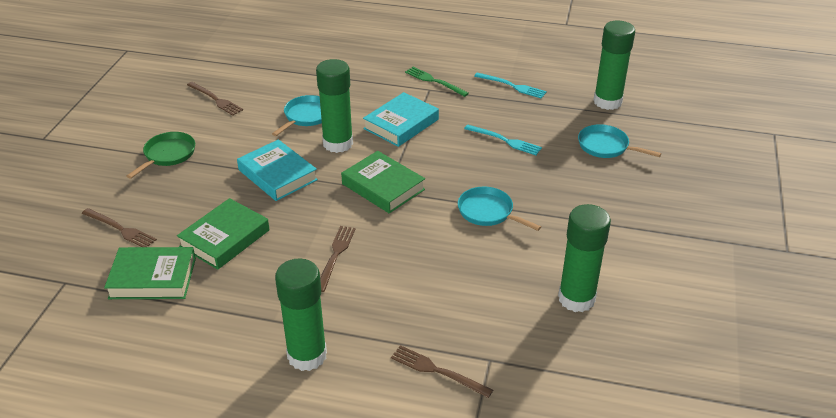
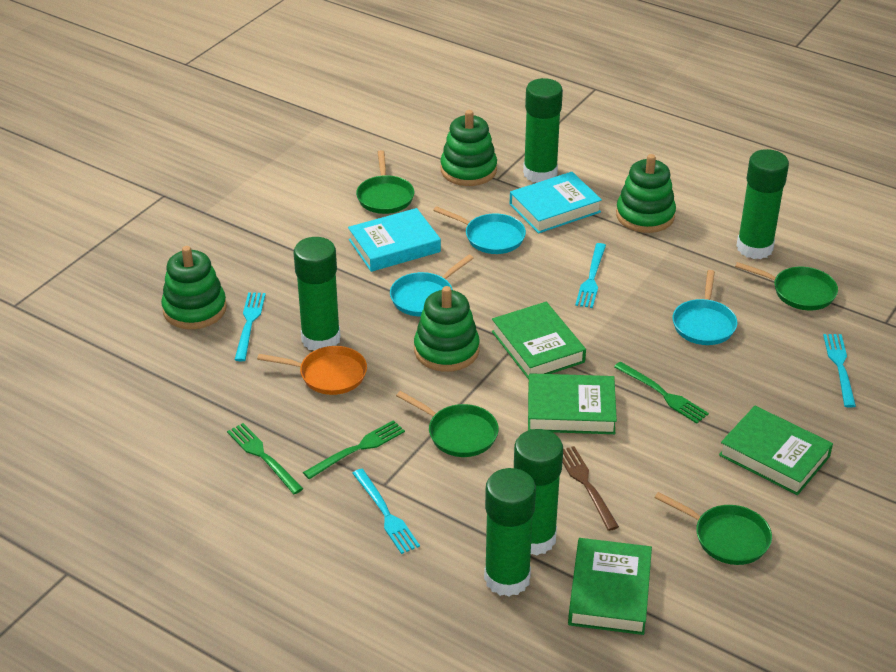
brown fork: 4 -> 1
green book: 3 -> 4
green fork: 1 -> 3
green glue stick: 4 -> 5
green pan: 1 -> 4
green stacking toy: 0 -> 4
orange pan: 0 -> 1
turquoise fork: 2 -> 4

